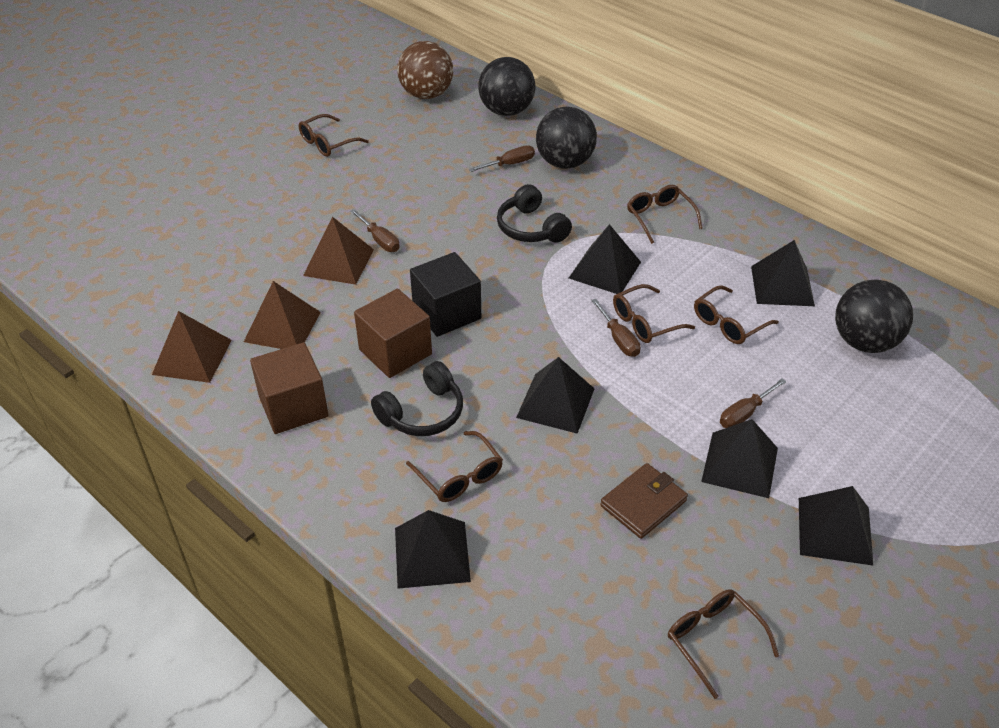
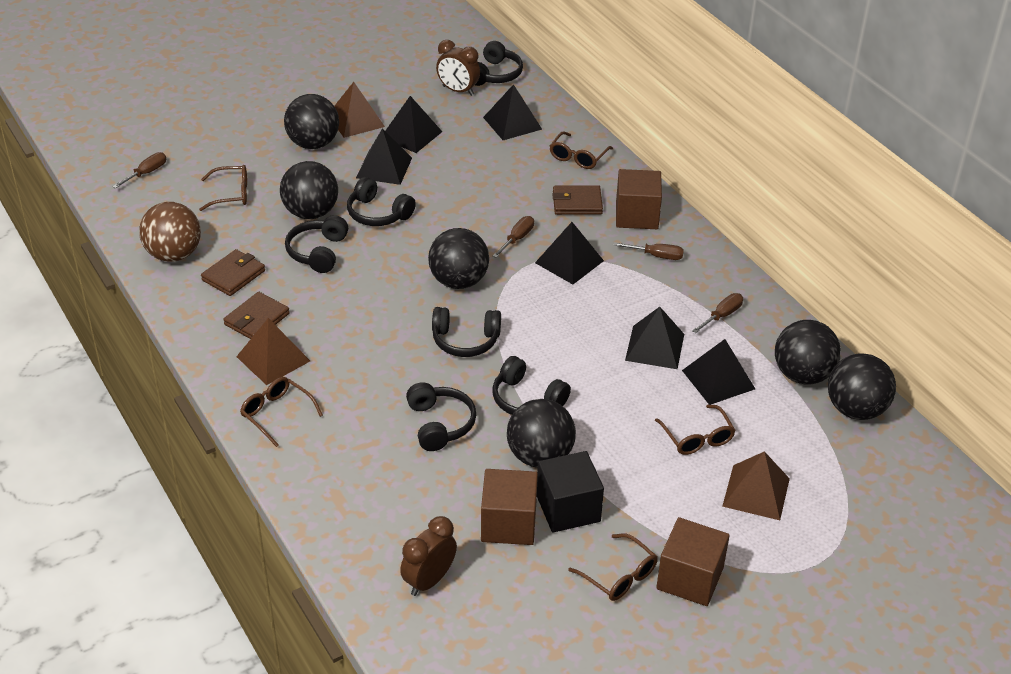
black ball: 3 -> 6
black headphones: 2 -> 6
brown clock: 0 -> 2
brown cube: 2 -> 3
brown glasses: 6 -> 5
brown wallet: 1 -> 3

